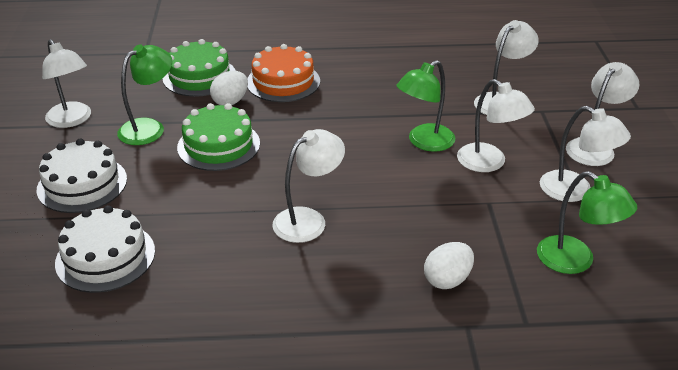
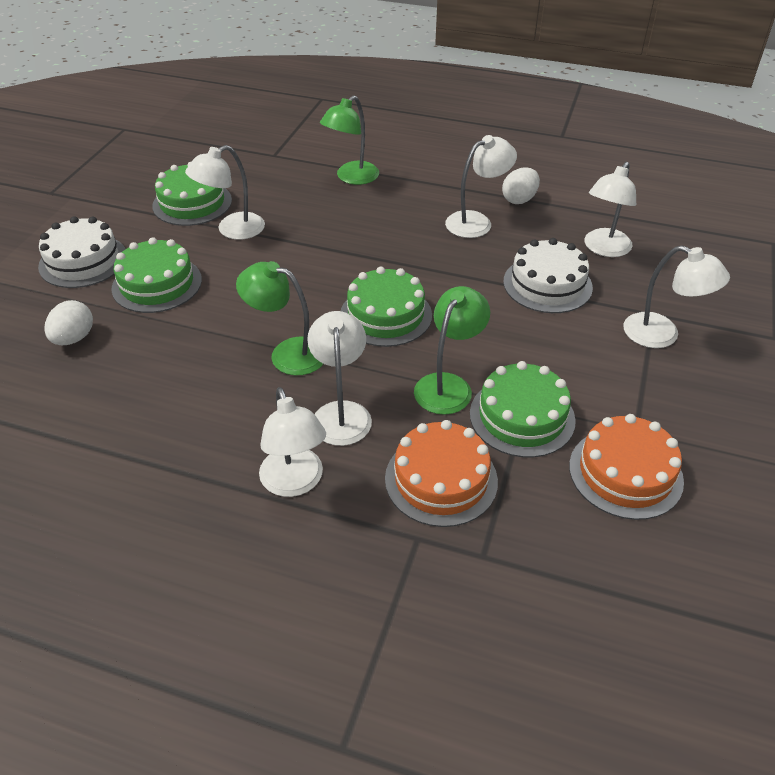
green cake: 2 -> 4
orange cake: 1 -> 2

